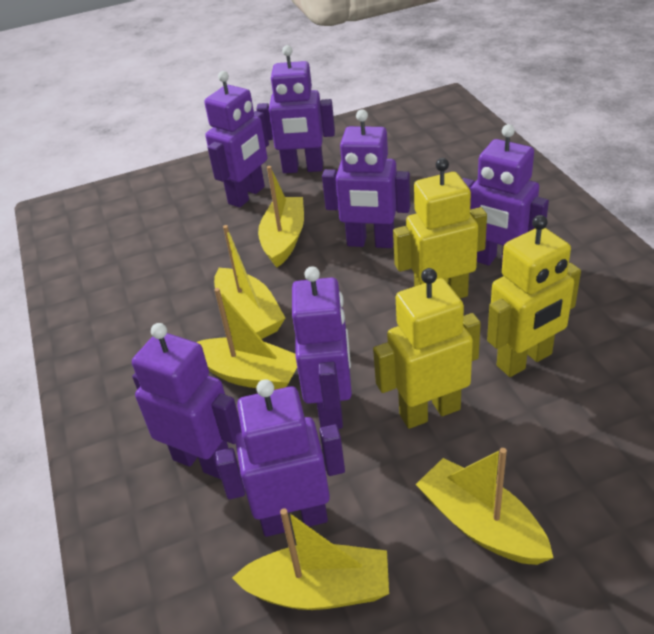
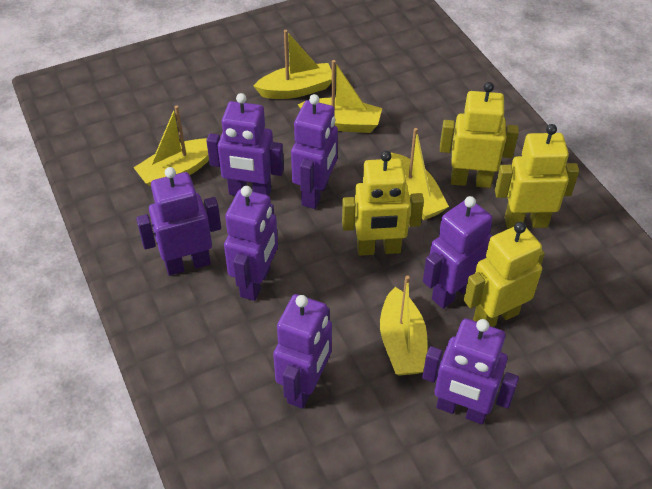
yellow robot: 3 -> 4

